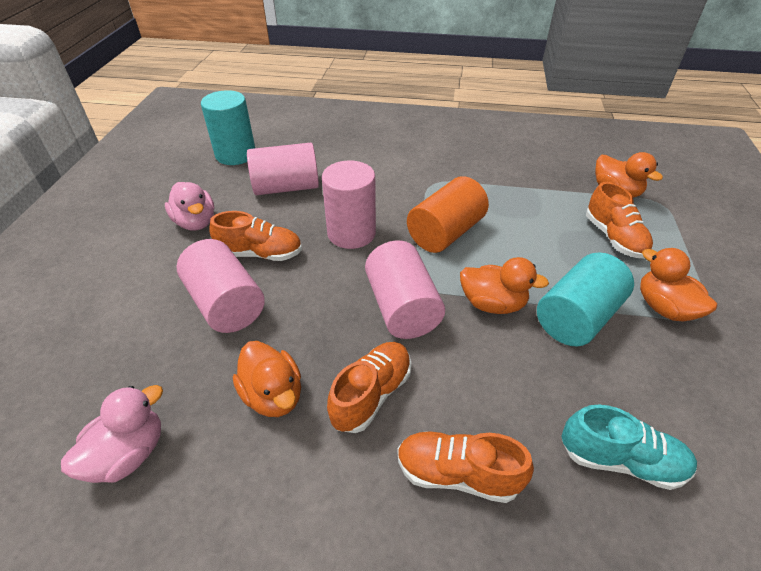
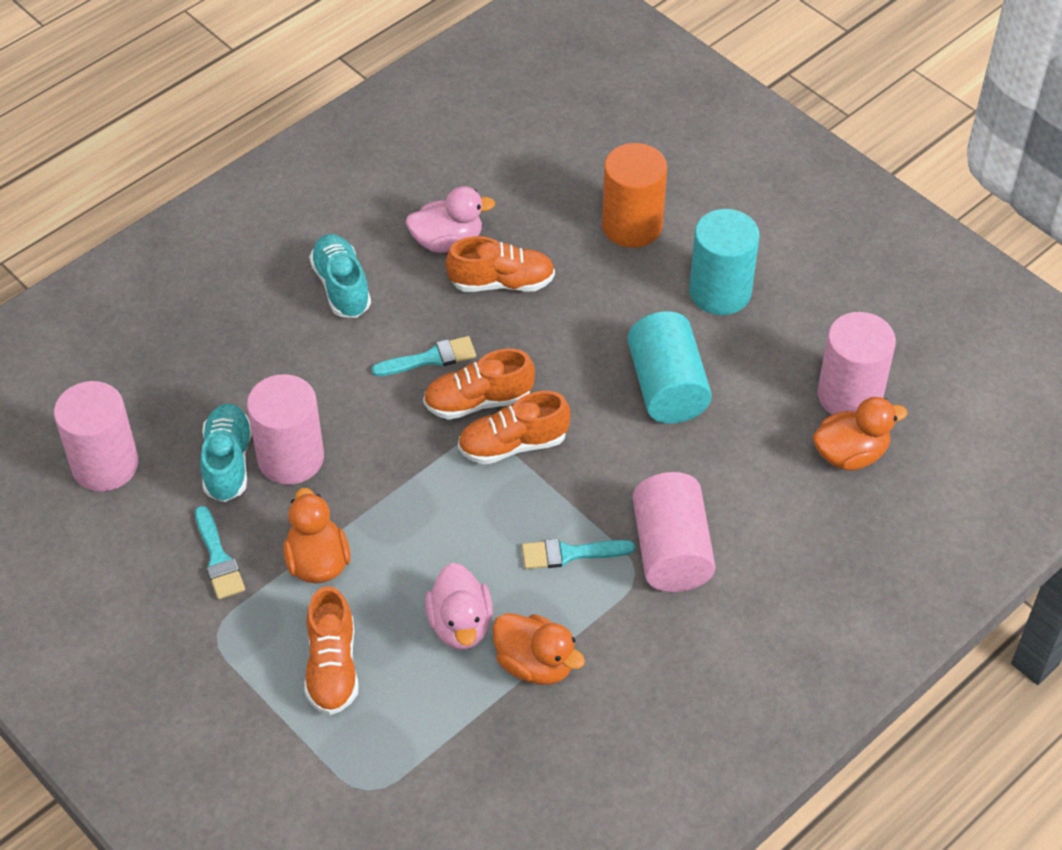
orange duck: 4 -> 3
turquoise brush: 0 -> 3
turquoise shoe: 1 -> 2

